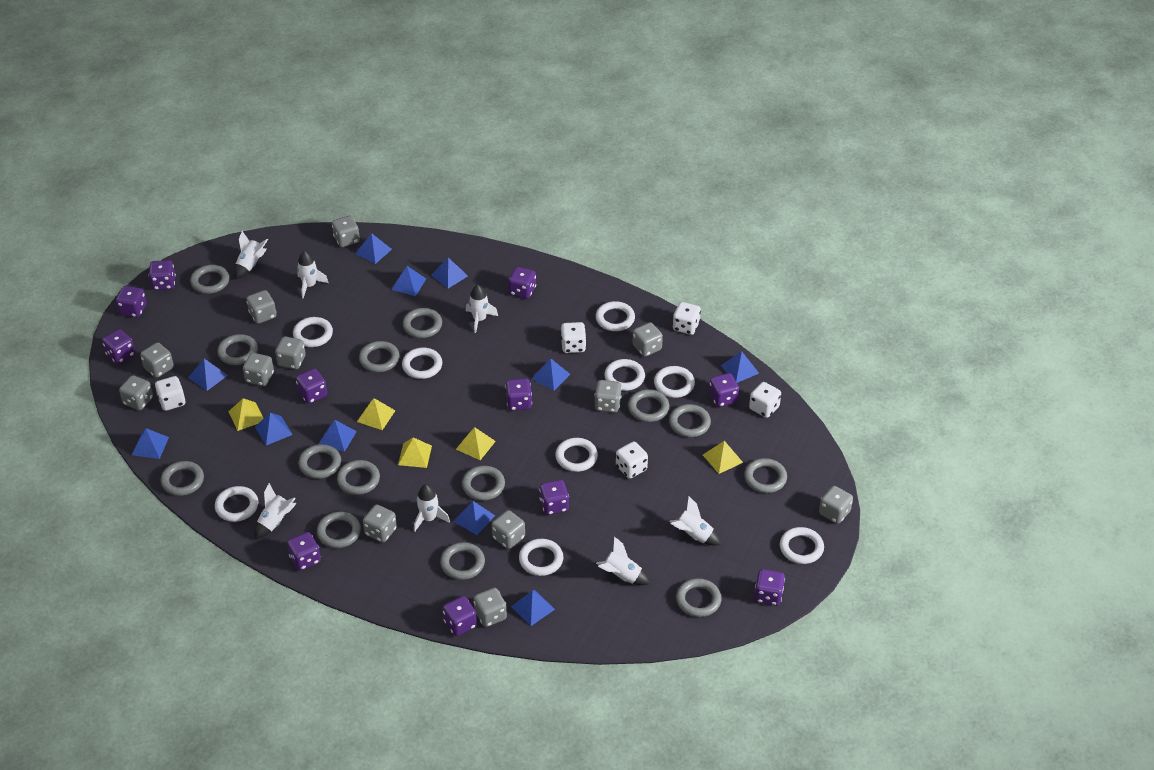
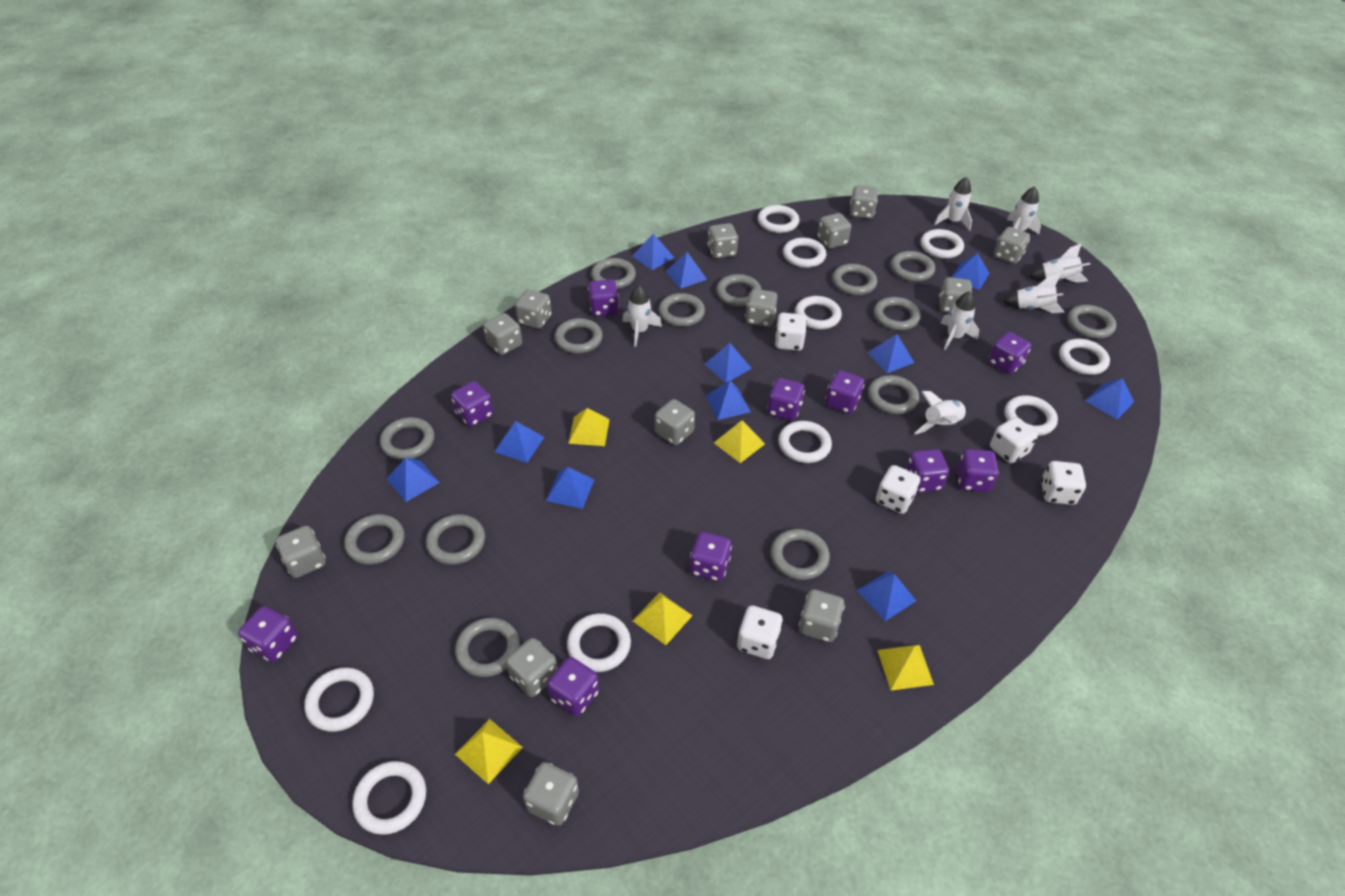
grey dice: 12 -> 13
purple dice: 11 -> 10
white ring: 9 -> 10

